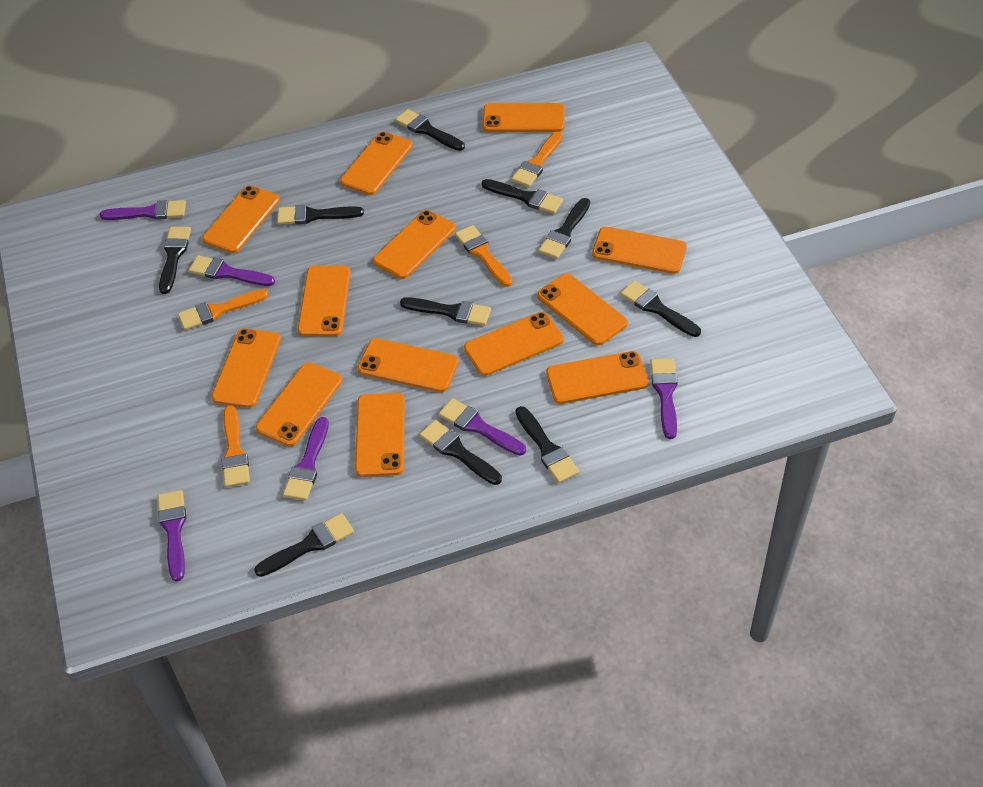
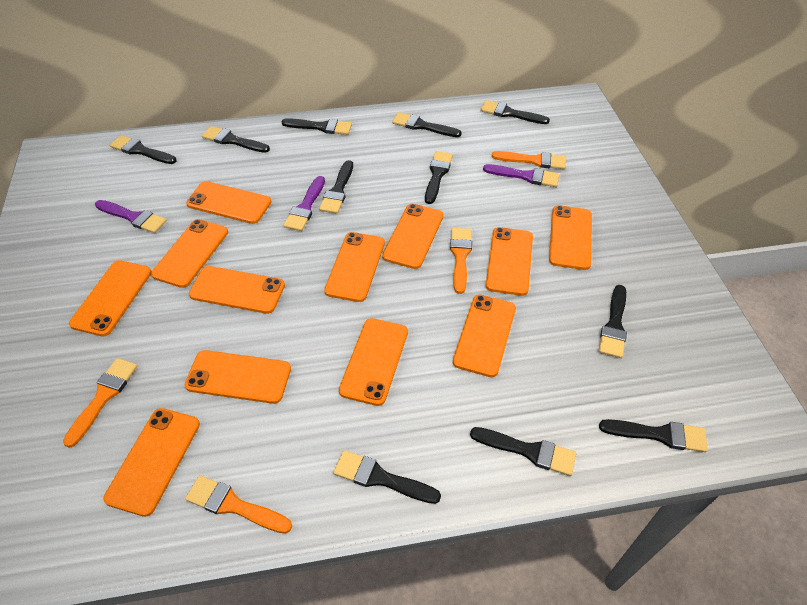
black brush: 10 -> 11
orange phone: 13 -> 12
purple brush: 6 -> 3

